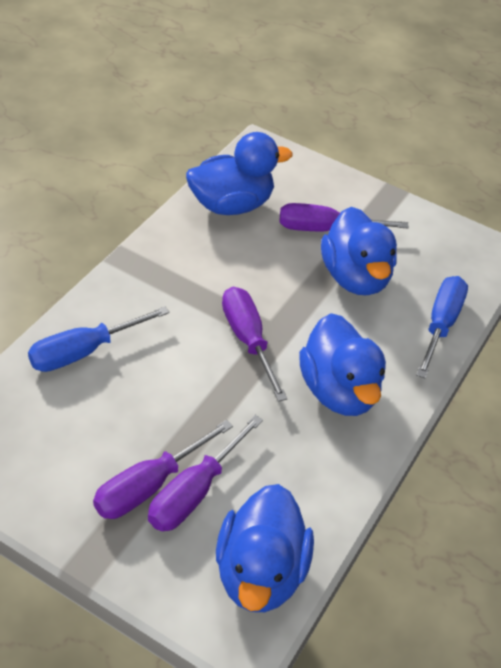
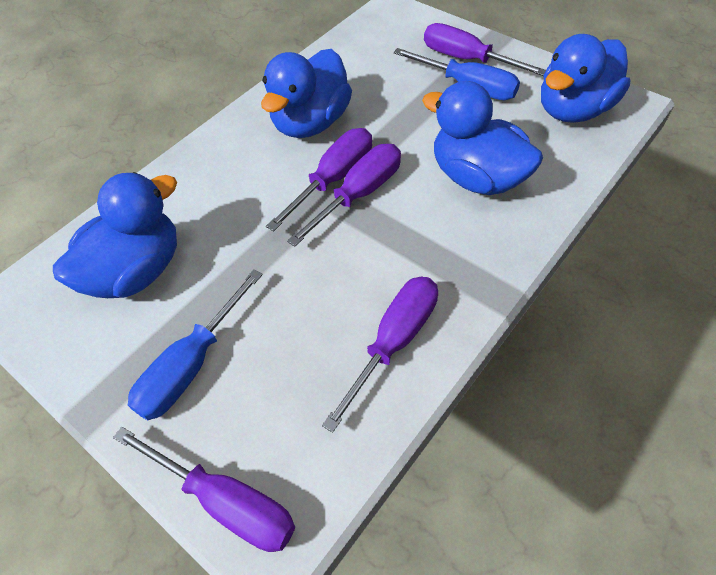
purple screwdriver: 4 -> 5

